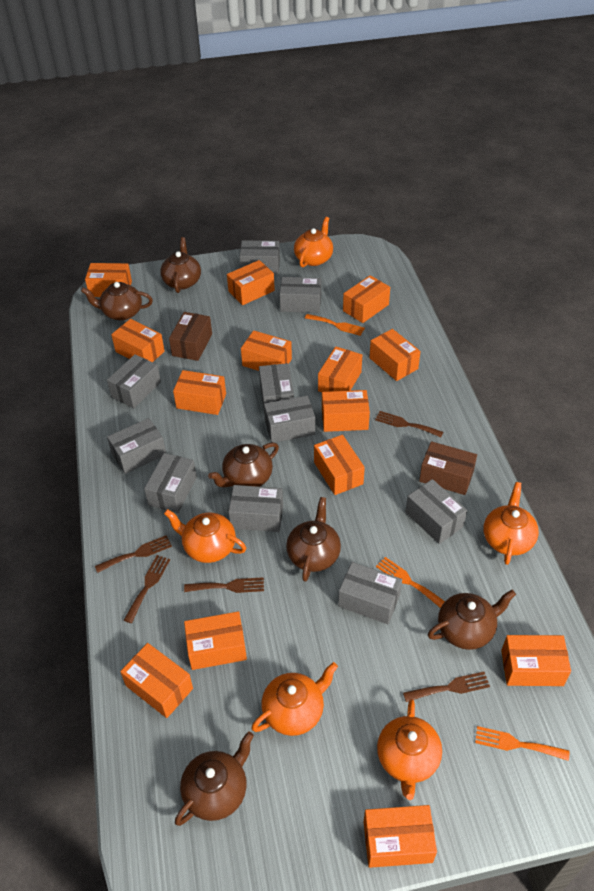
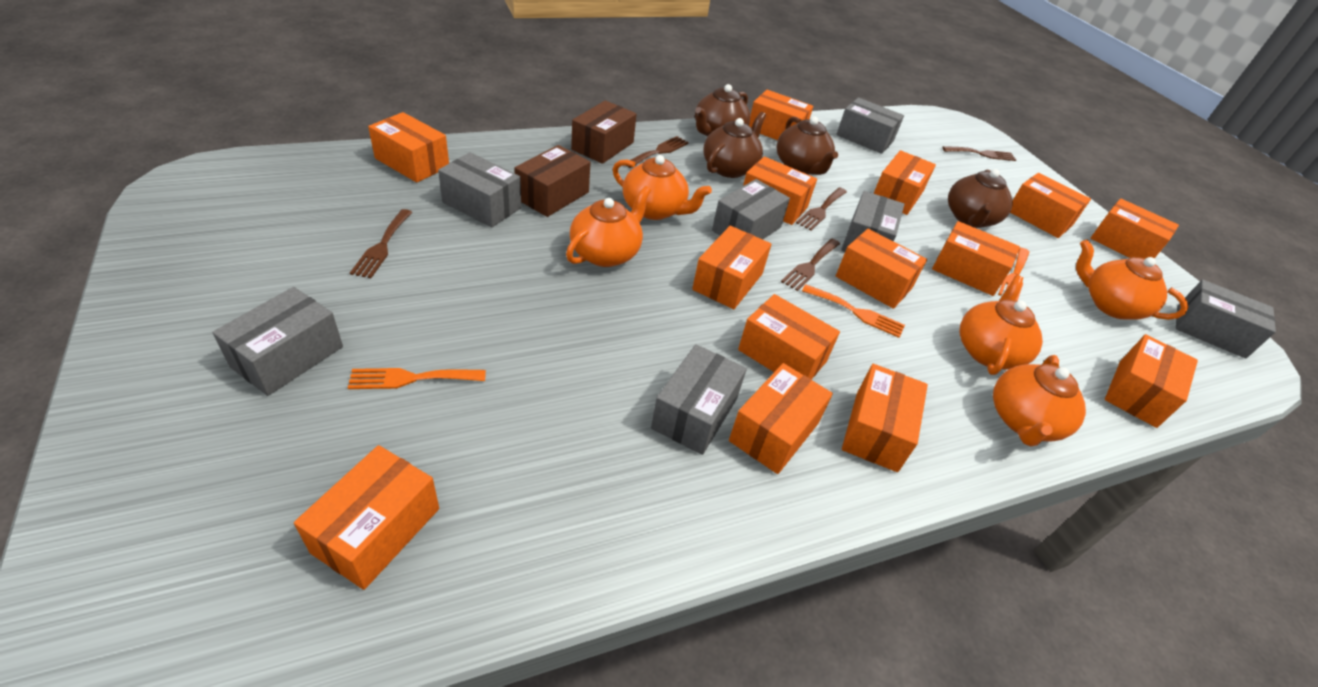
brown teapot: 6 -> 4
grey box: 10 -> 7

